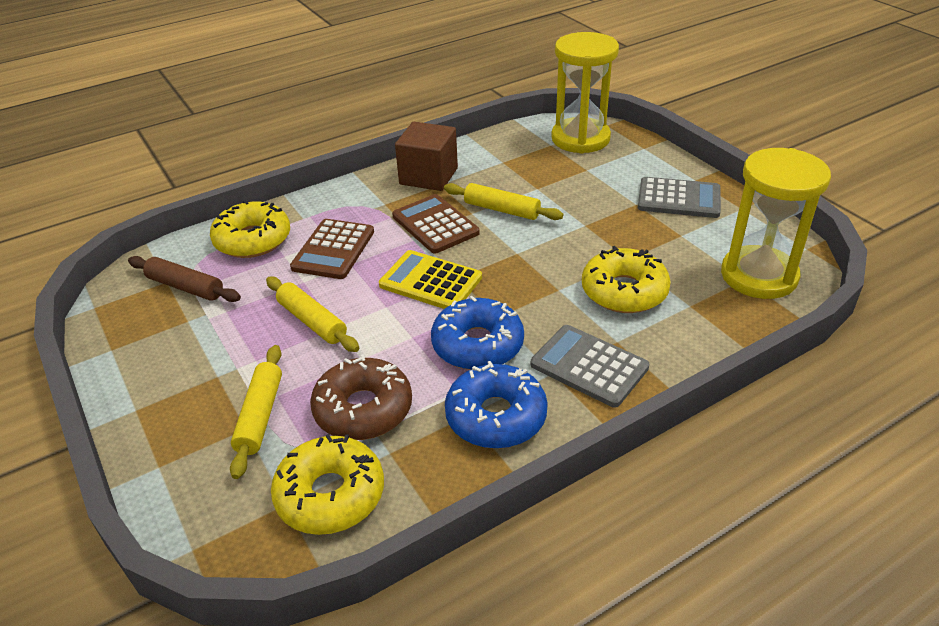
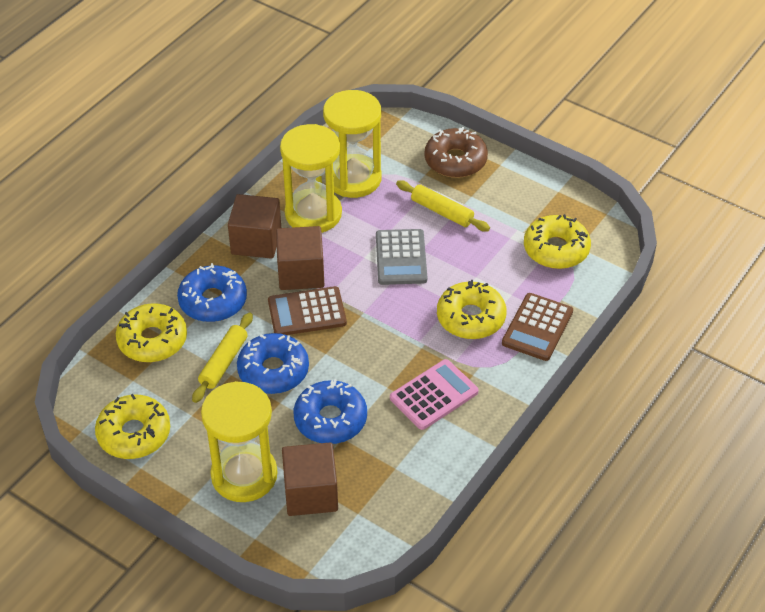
blue donut: 2 -> 3
brown cube: 1 -> 3
brown rolling pin: 1 -> 0
grey calculator: 2 -> 1
pink calculator: 0 -> 1
yellow calculator: 1 -> 0
yellow donut: 3 -> 4
yellow hourglass: 2 -> 3
yellow rolling pin: 3 -> 2

